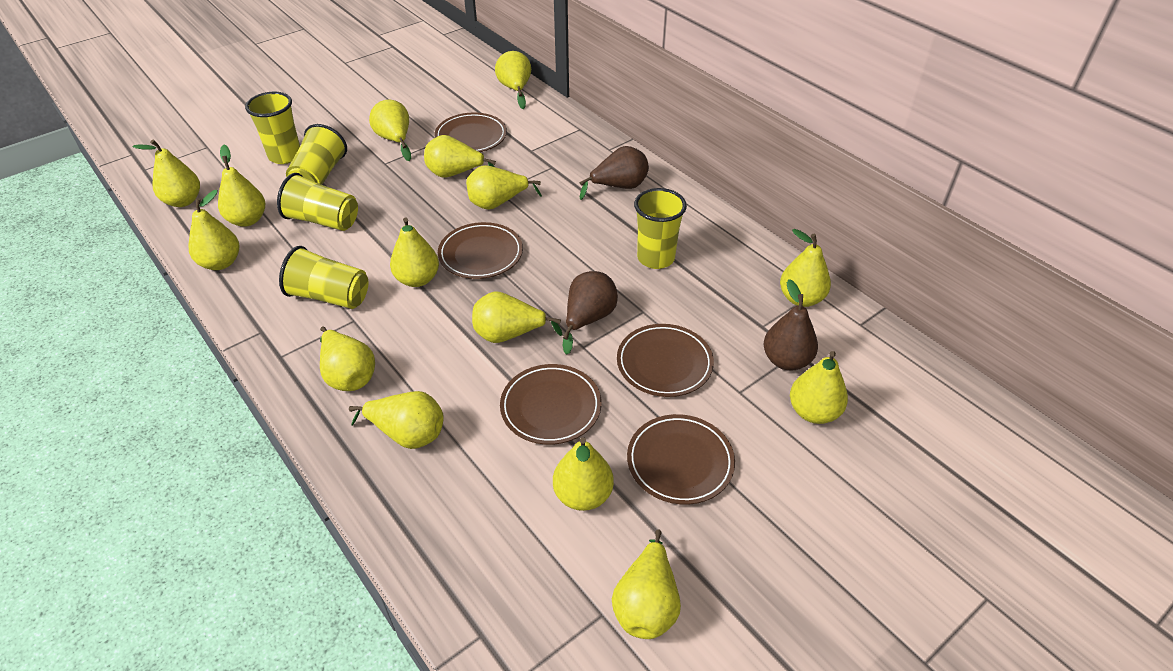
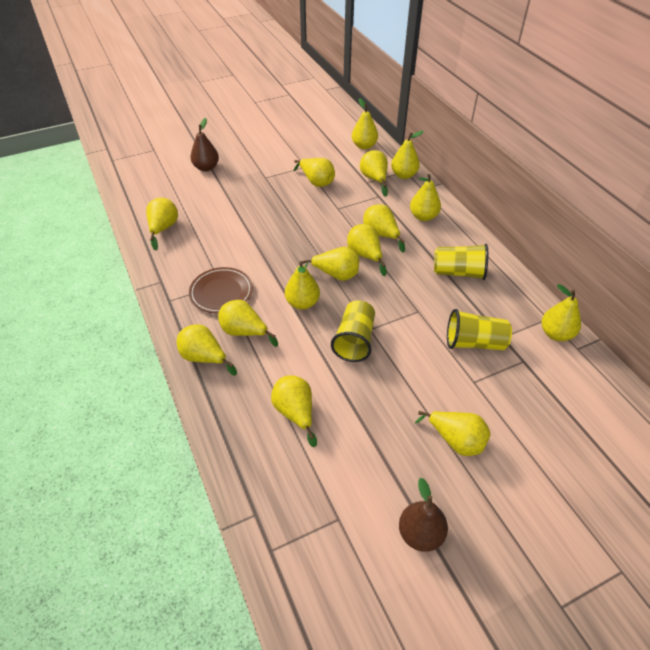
brown pear: 3 -> 2
brown plate: 5 -> 1
yellow cup: 5 -> 3

